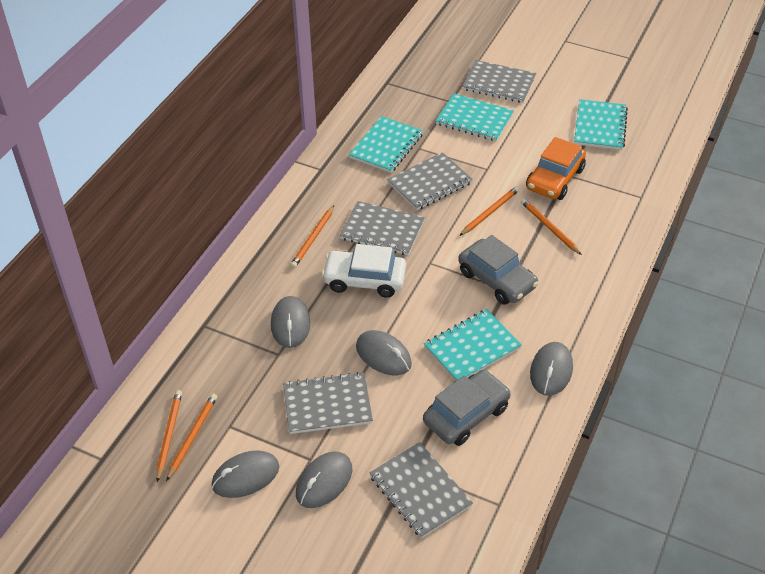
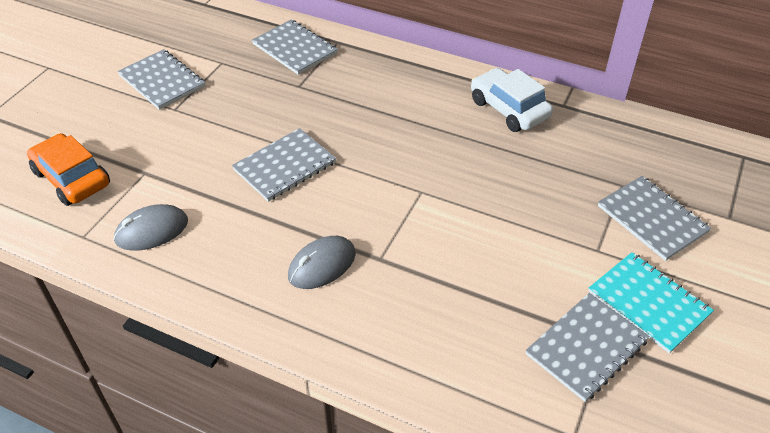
grey car: 2 -> 0
grey mouse: 5 -> 2
orange pencil: 5 -> 0
turquoise notebook: 4 -> 1

